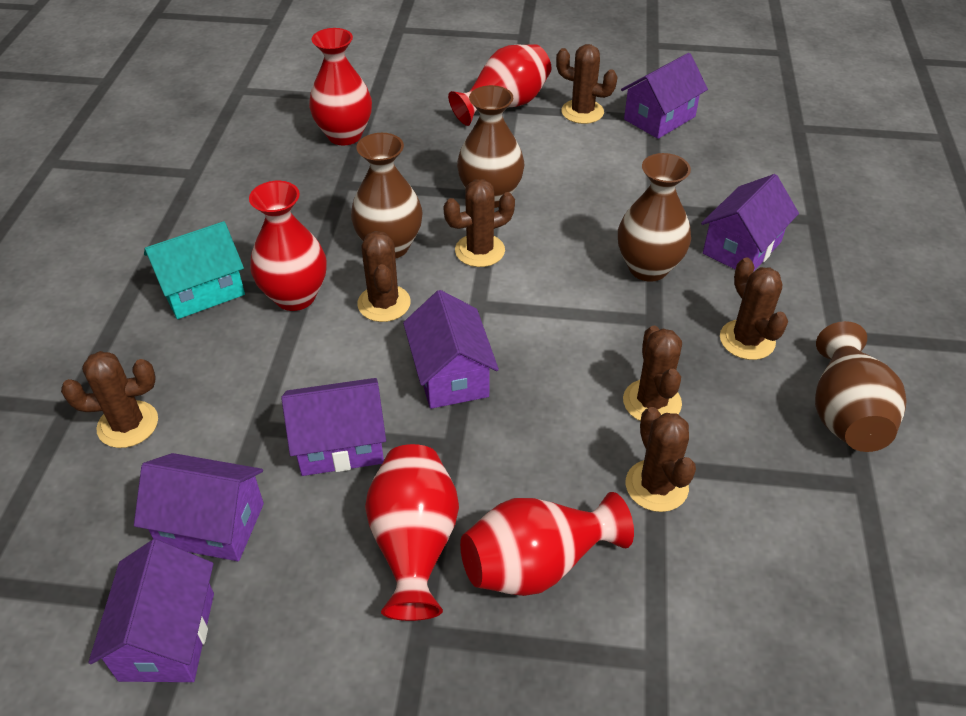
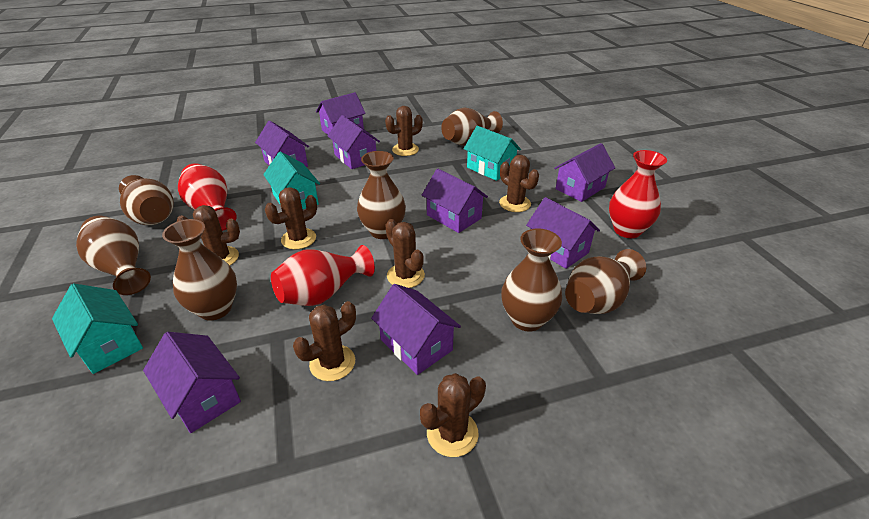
brown vase: 4 -> 7
purple house: 6 -> 8
red vase: 5 -> 3
turquoise house: 1 -> 3

